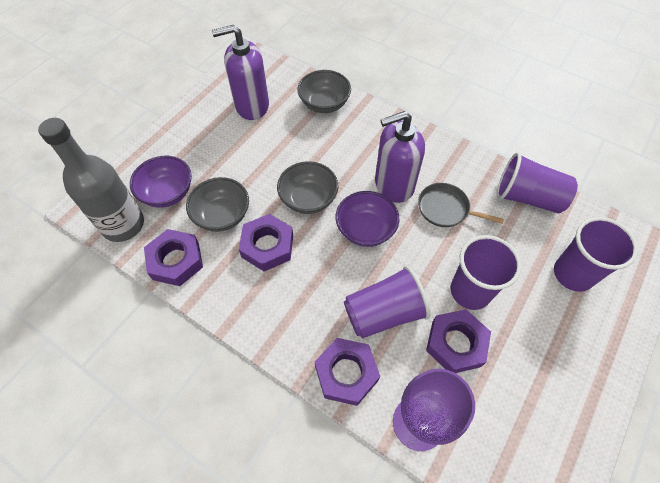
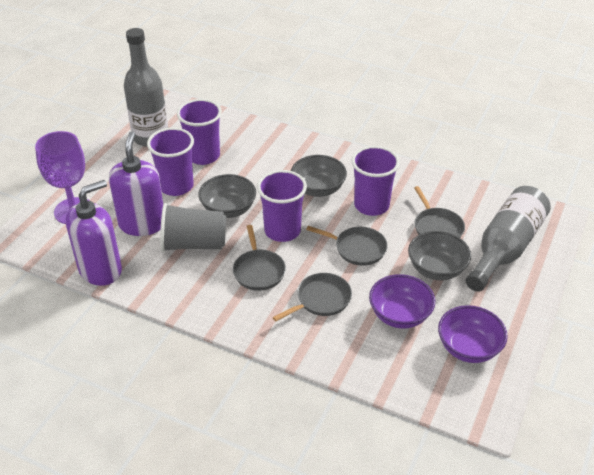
grey bottle: 1 -> 2
grey cup: 0 -> 1
grey pan: 1 -> 4
purple nut: 4 -> 0

